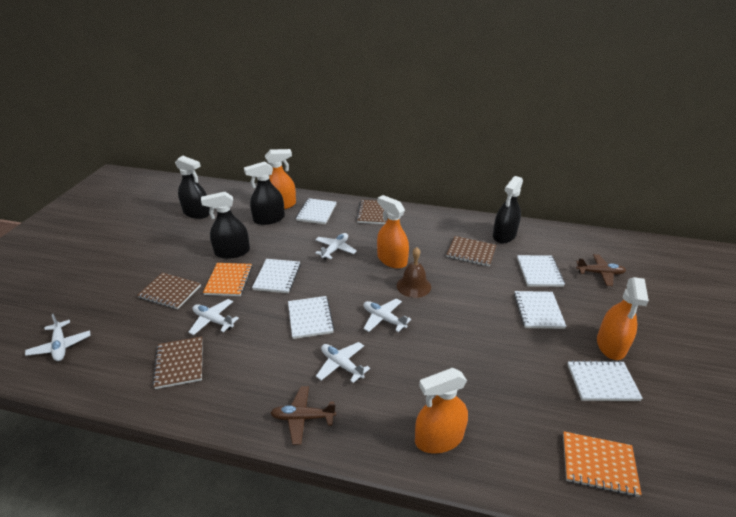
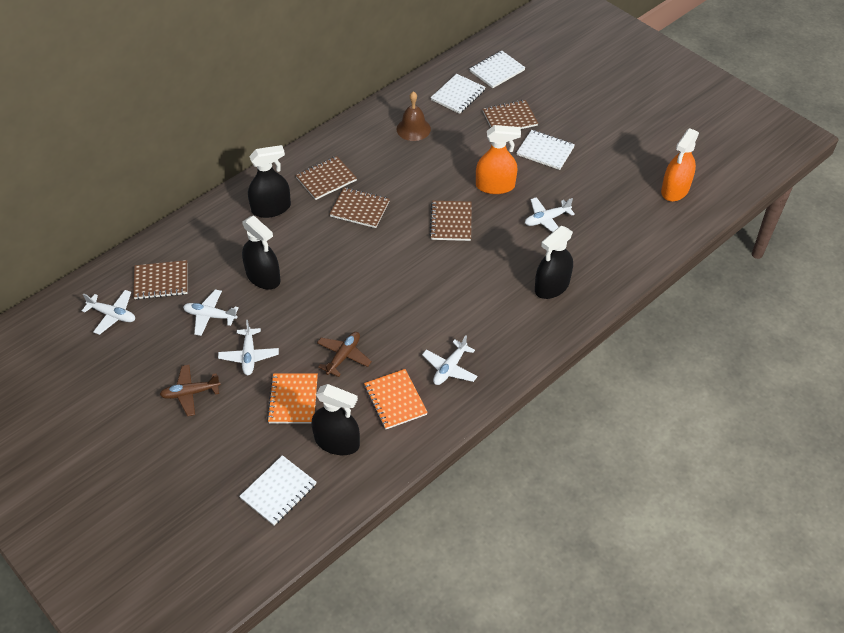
brown notebook: 4 -> 5
orange spray bottle: 4 -> 2
white notebook: 6 -> 4

